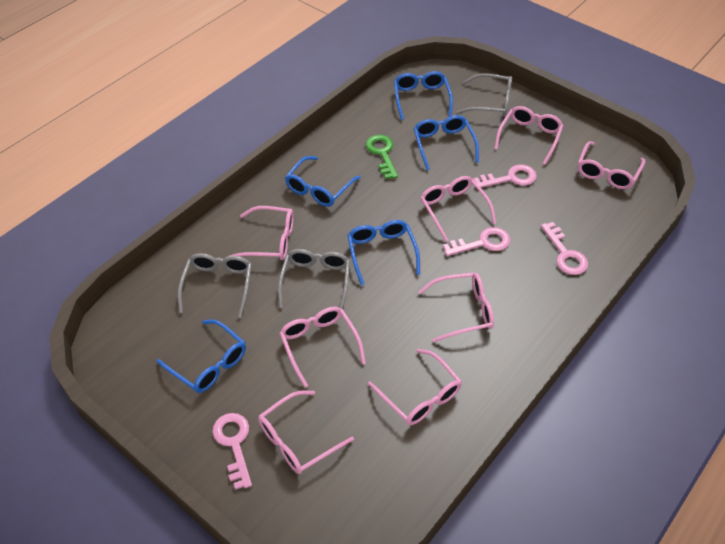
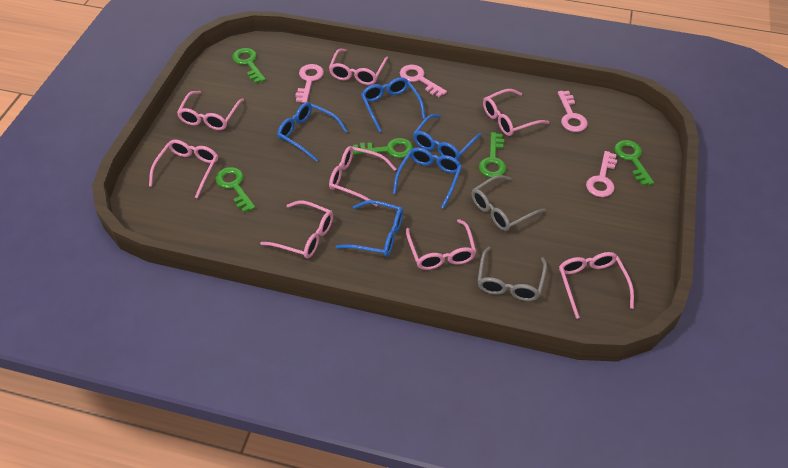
green key: 1 -> 5
grey glasses: 3 -> 2

